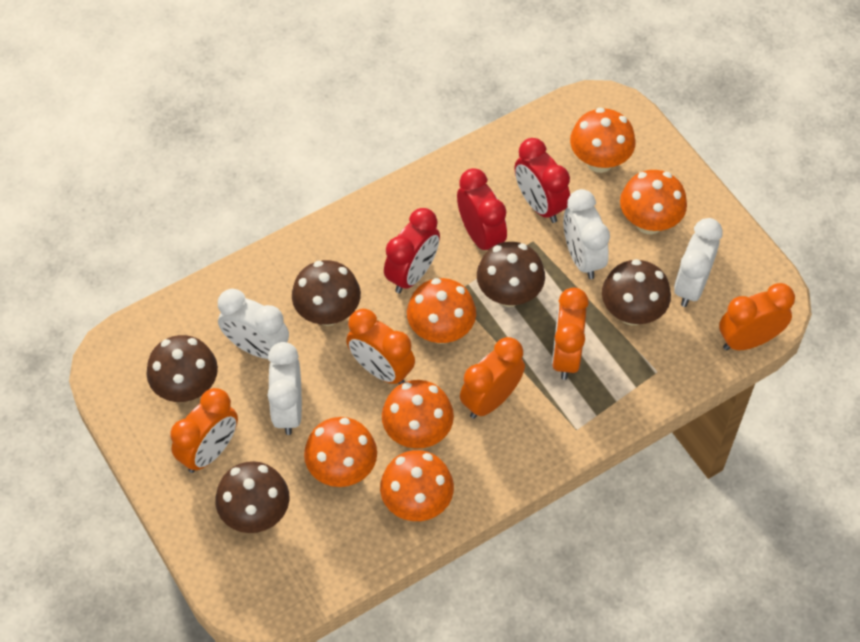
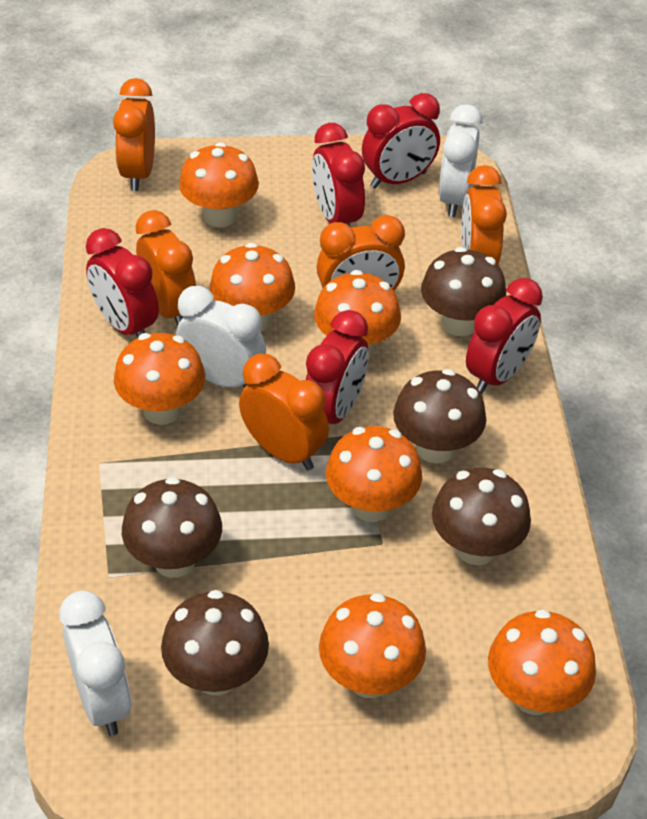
orange mushroom: 6 -> 7
red clock: 3 -> 5
white clock: 4 -> 3

